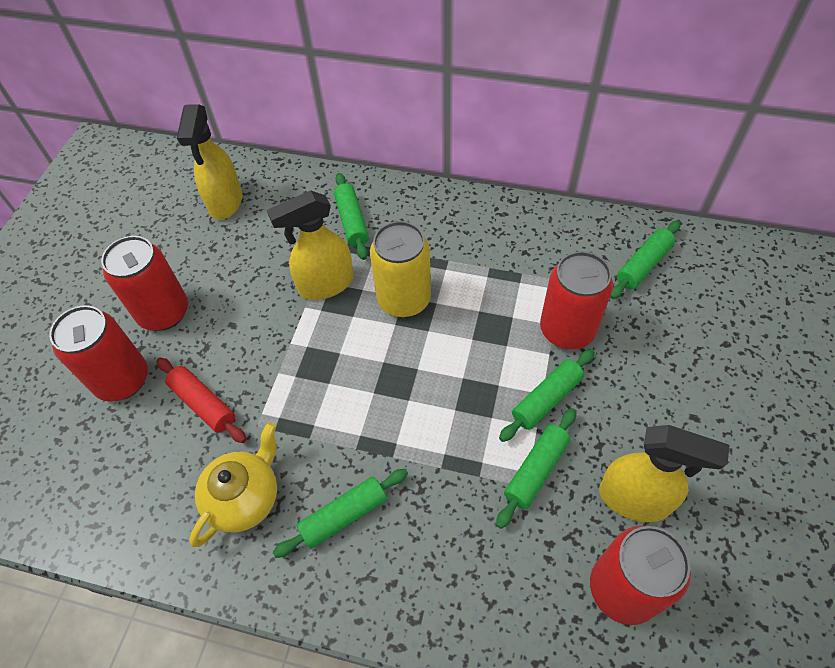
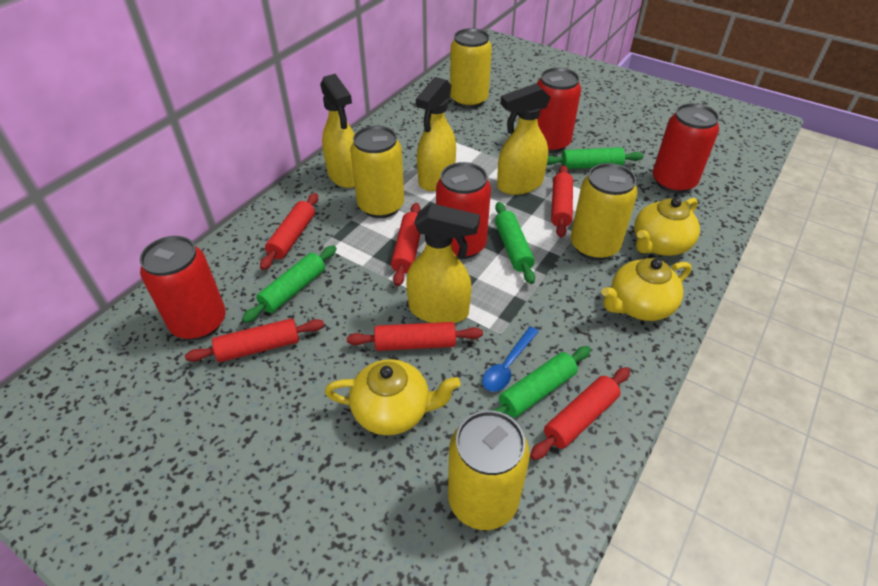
blue spoon: 0 -> 1
green rolling pin: 5 -> 4
red rolling pin: 1 -> 6
yellow can: 1 -> 4
yellow spray bottle: 3 -> 4
yellow teapot: 1 -> 3

